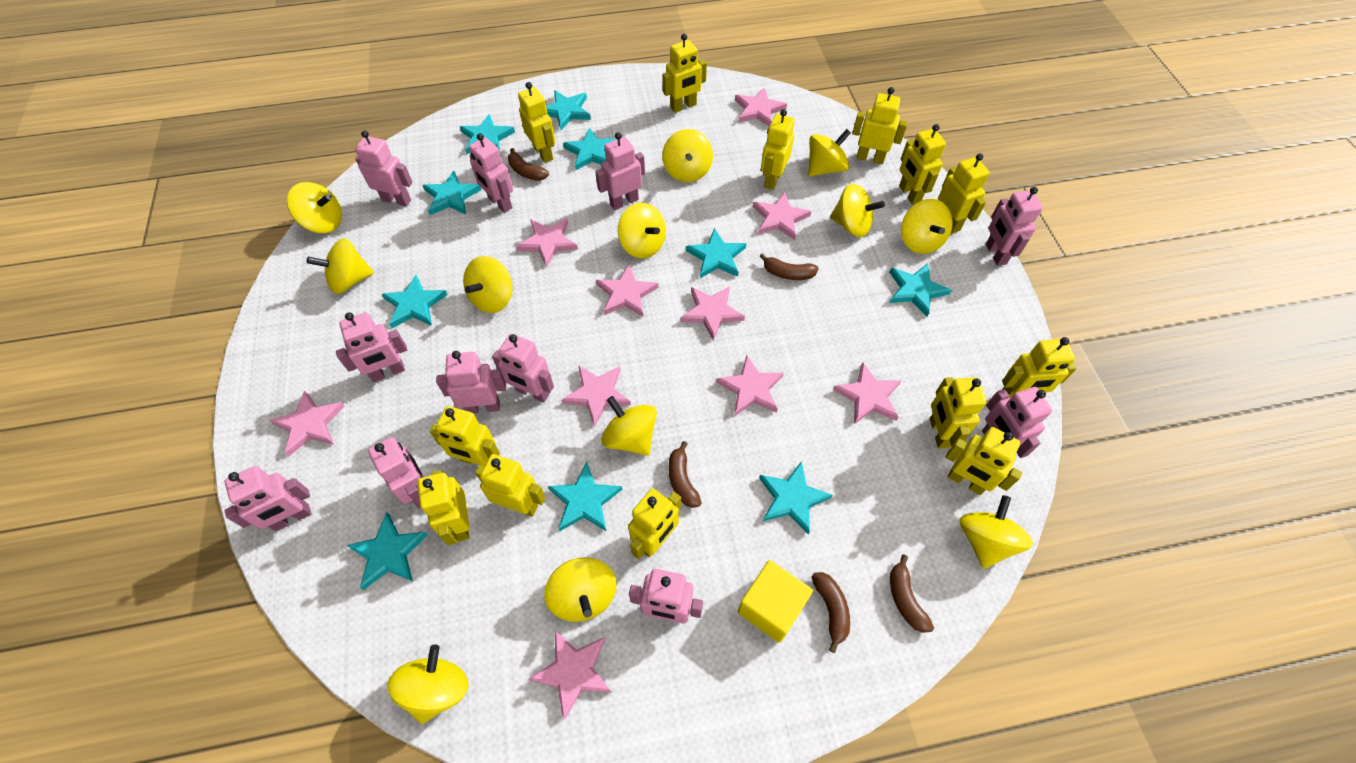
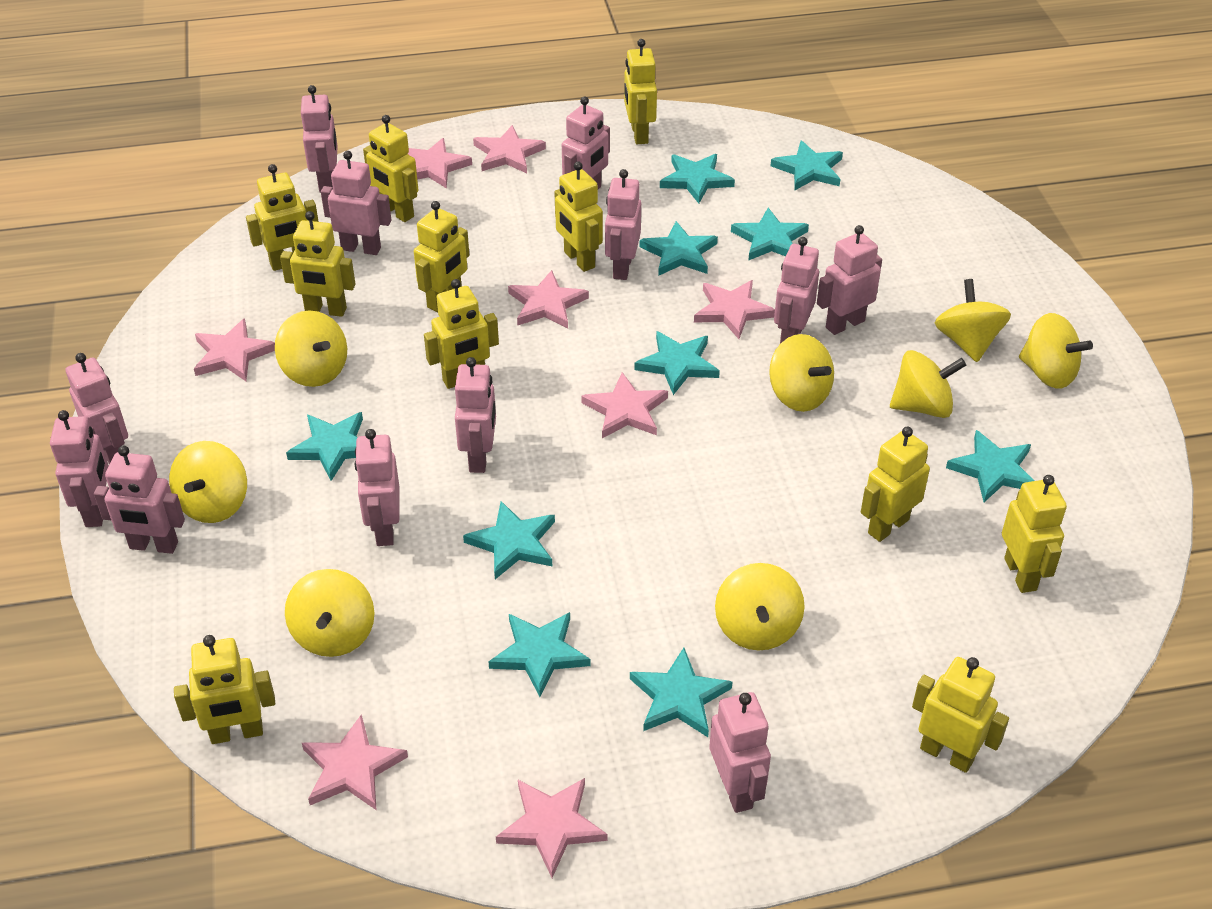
brown banana: 5 -> 0
pink robot: 11 -> 12
pink star: 10 -> 8
yellow cube: 1 -> 0
yellow robot: 13 -> 11
yellow spinning top: 12 -> 8

